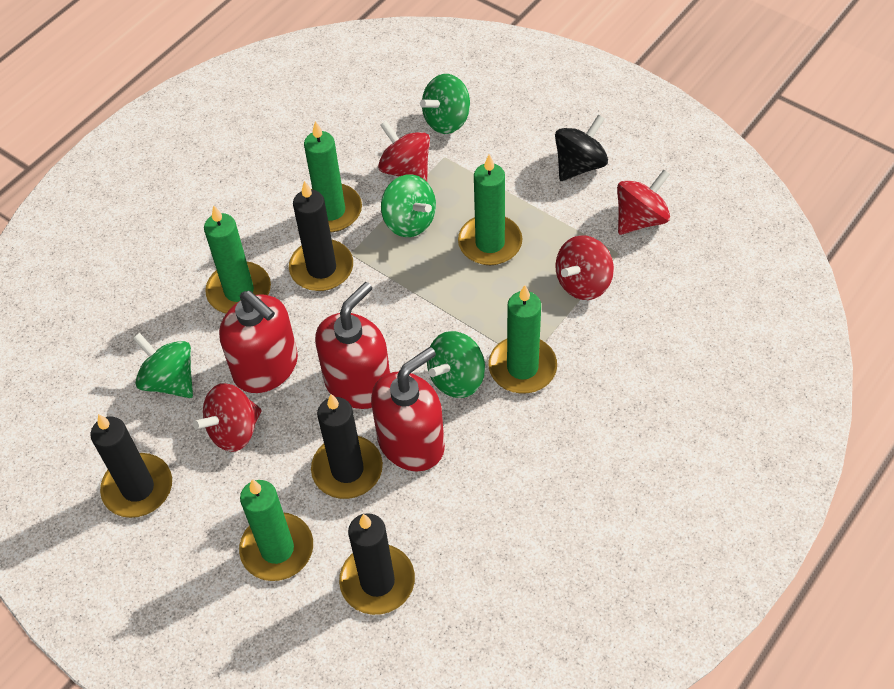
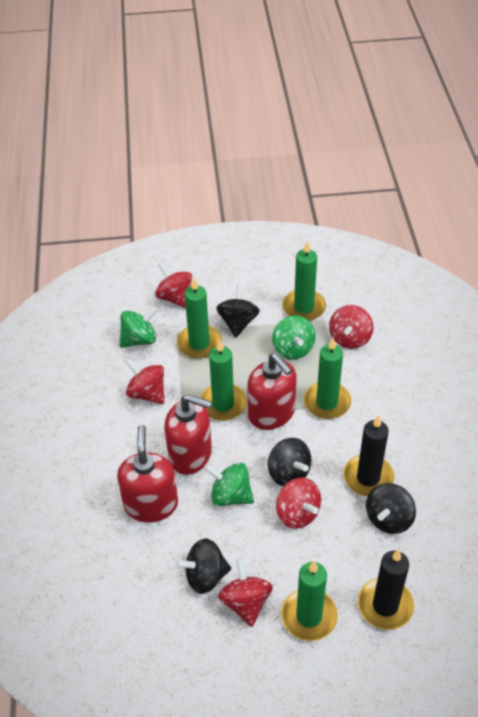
black candle: 4 -> 2
black spinning top: 1 -> 4
green spinning top: 4 -> 3
red spinning top: 4 -> 5

